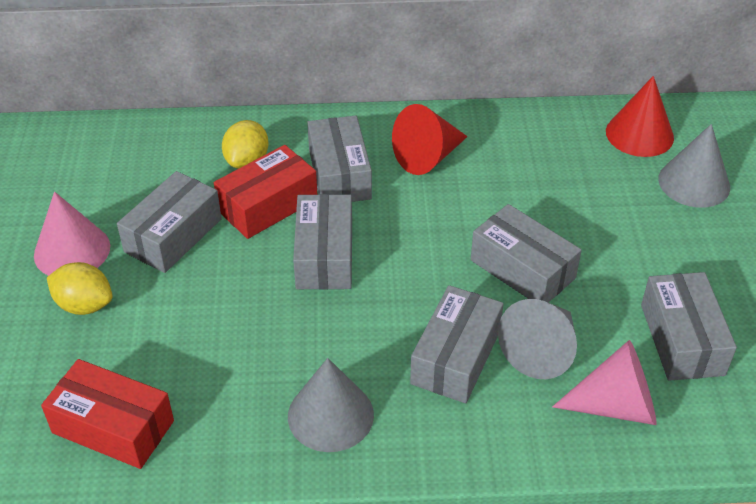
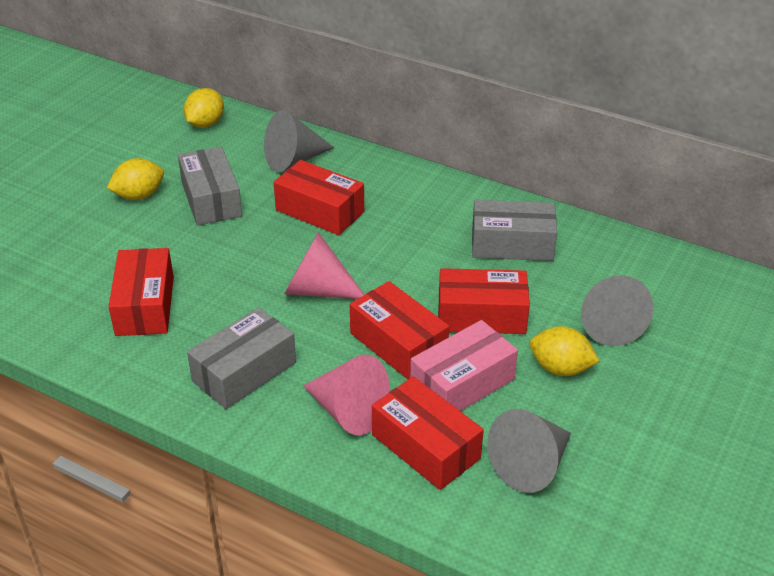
grey box: 6 -> 3
pink box: 0 -> 1
red box: 2 -> 5
red cone: 2 -> 0
yellow lemon: 2 -> 3

